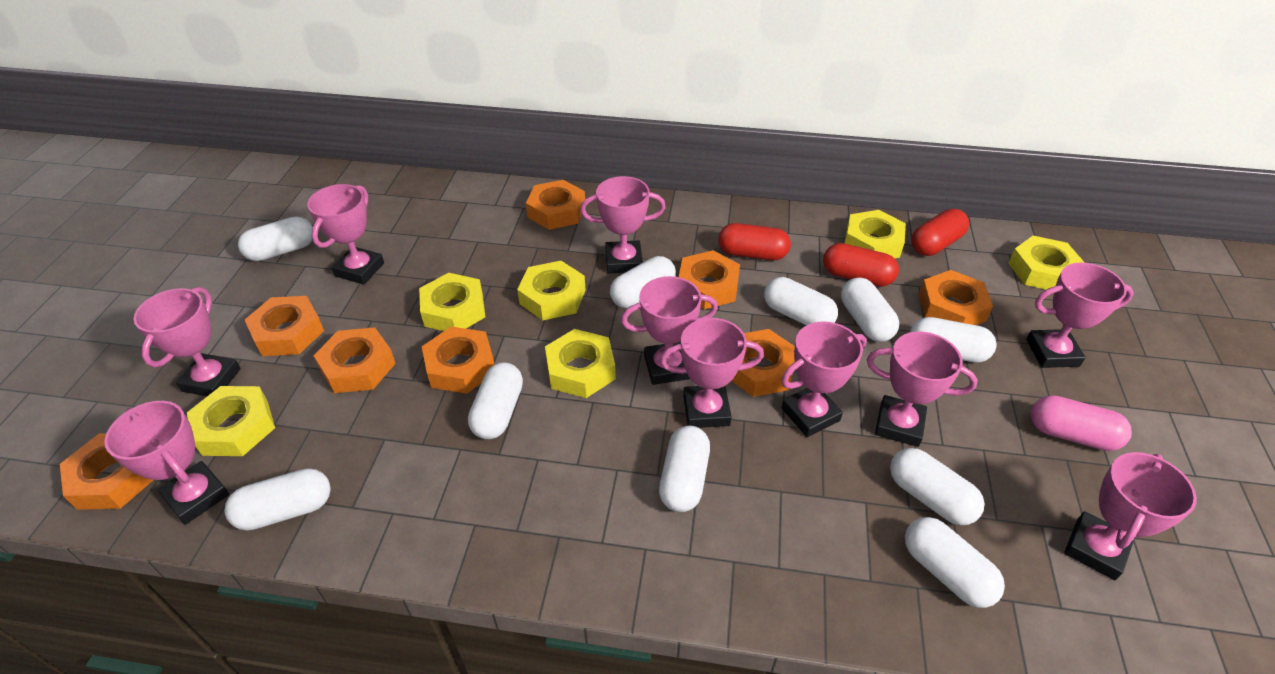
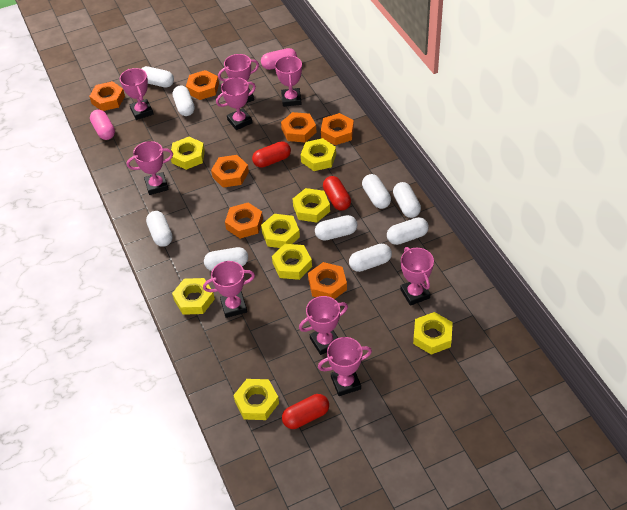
orange nut: 8 -> 7
pink capsule: 1 -> 2
pink trophy: 10 -> 9
white capsule: 10 -> 9
yellow nut: 6 -> 8

